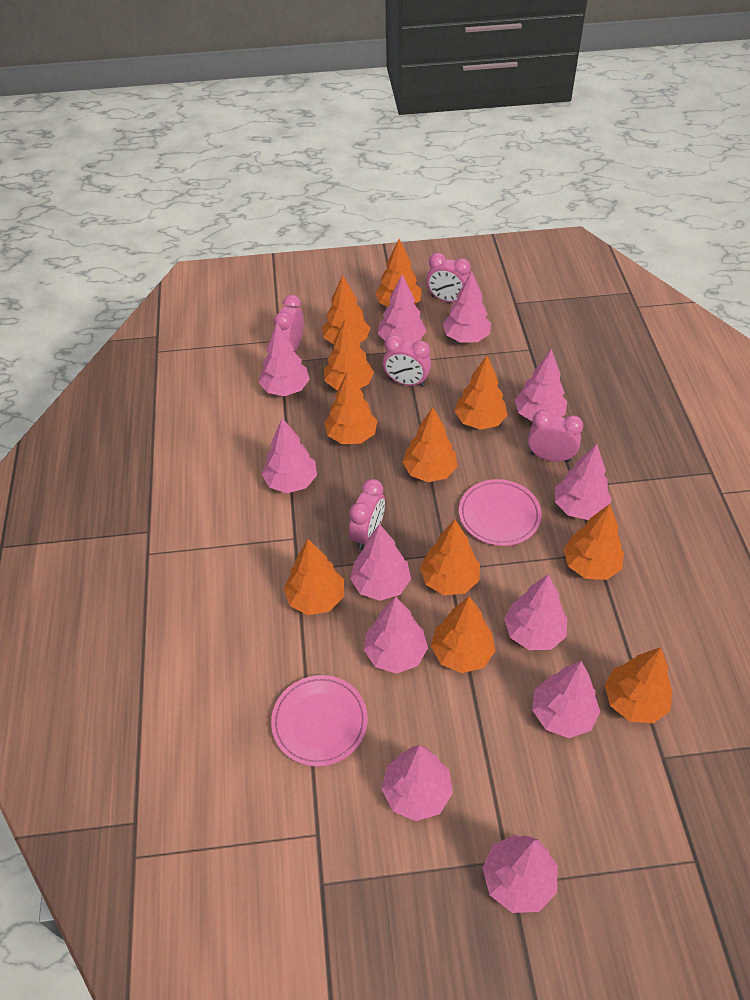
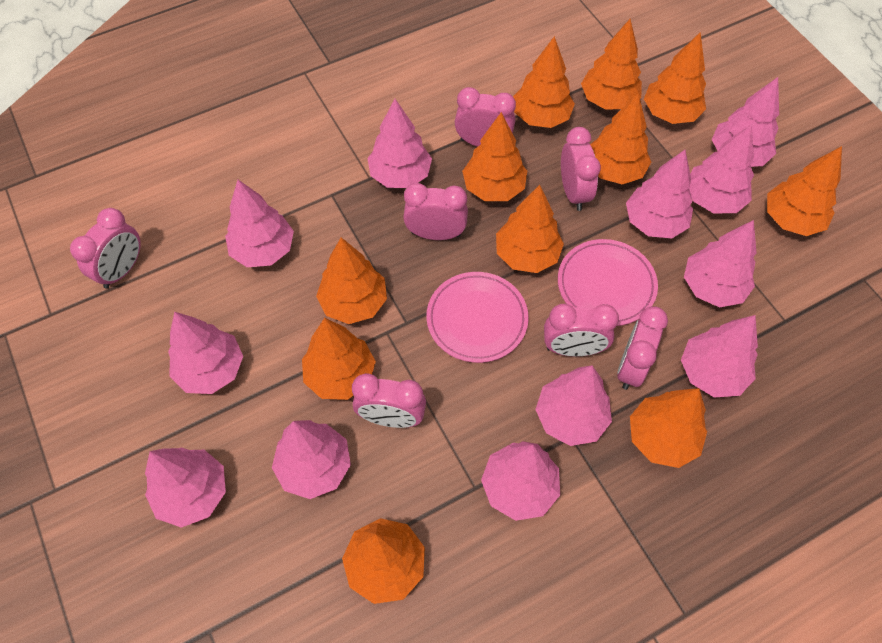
pink clock: 5 -> 7

